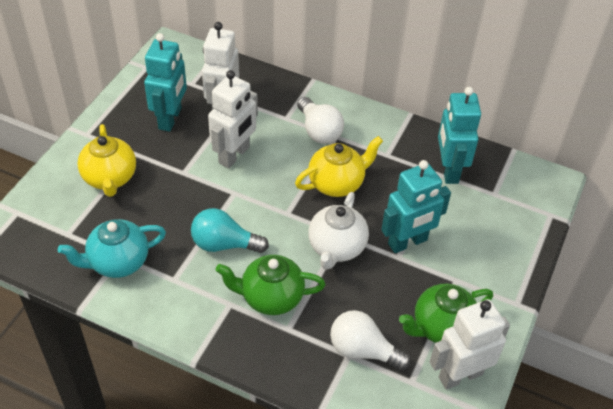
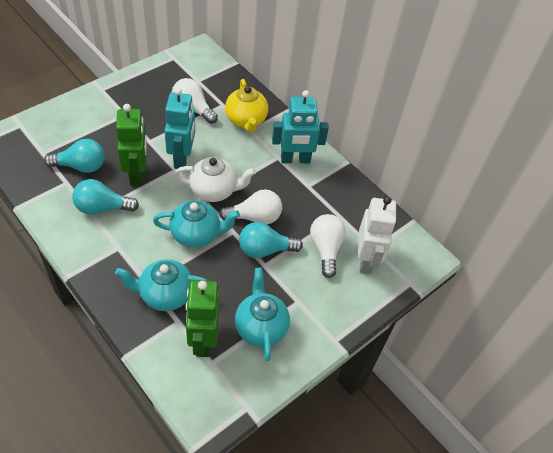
green robot: 0 -> 2
green teapot: 2 -> 0
turquoise light bulb: 1 -> 3
turquoise robot: 3 -> 2
turquoise teapot: 1 -> 3
white light bulb: 2 -> 3
white robot: 3 -> 1
yellow teapot: 2 -> 1

